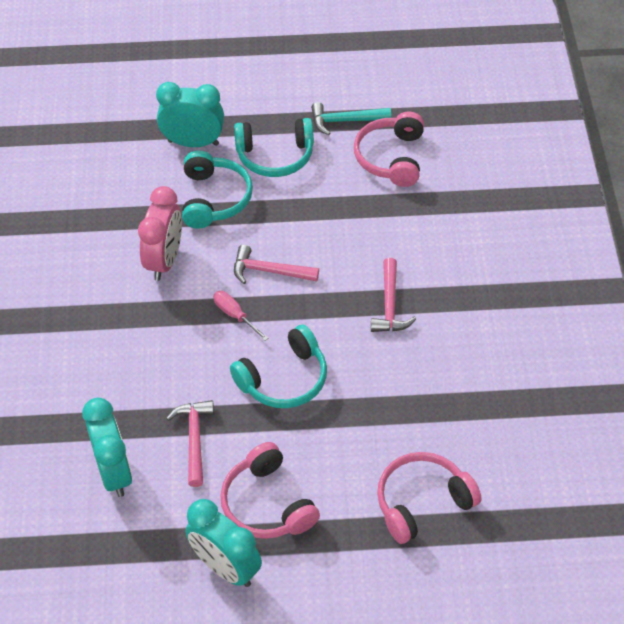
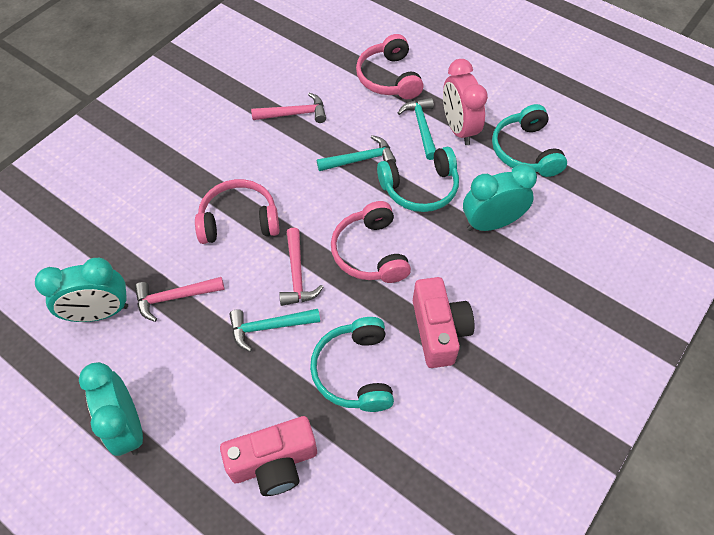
pink camera: 0 -> 2
pink screwdriver: 1 -> 0
turquoise hammer: 1 -> 3

